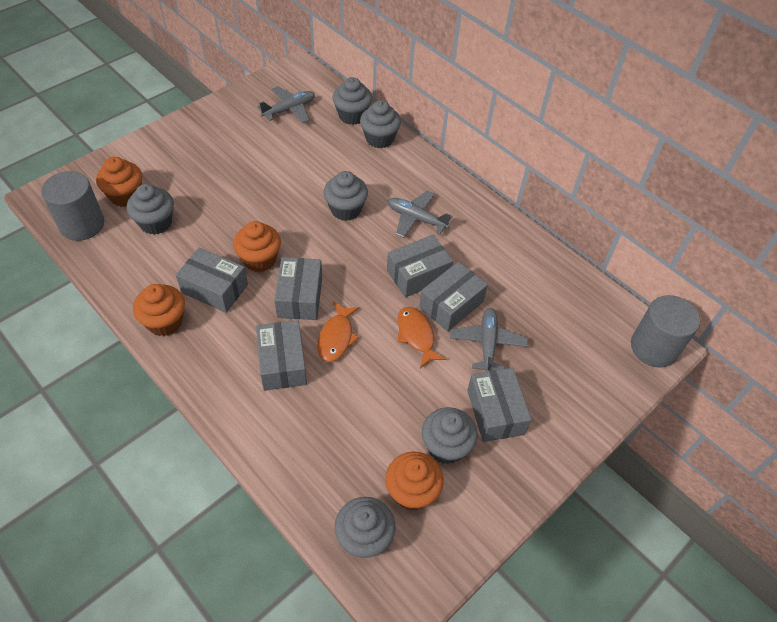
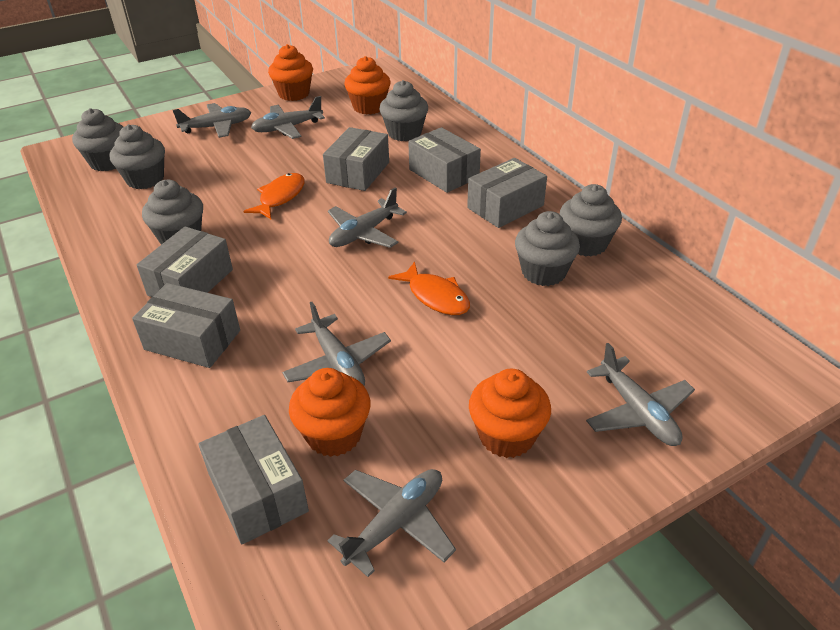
grey cylinder: 2 -> 0
grey plane: 3 -> 6

